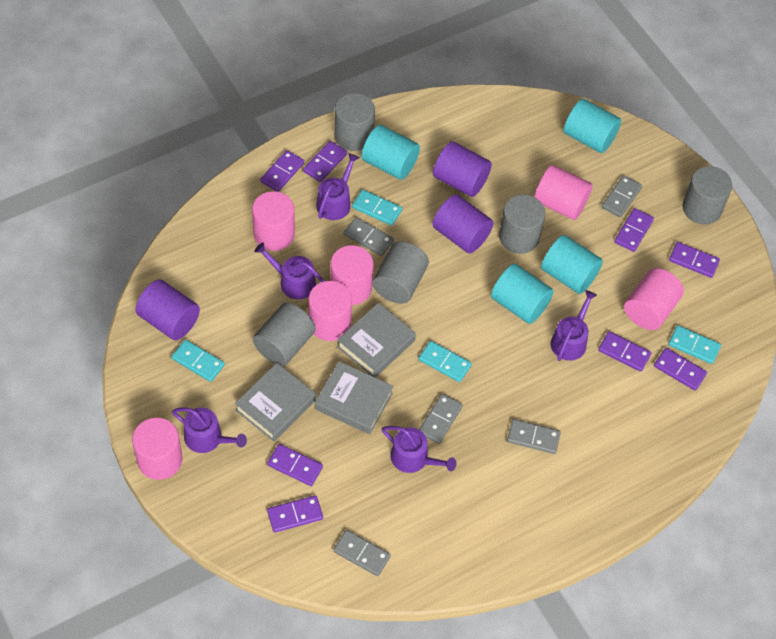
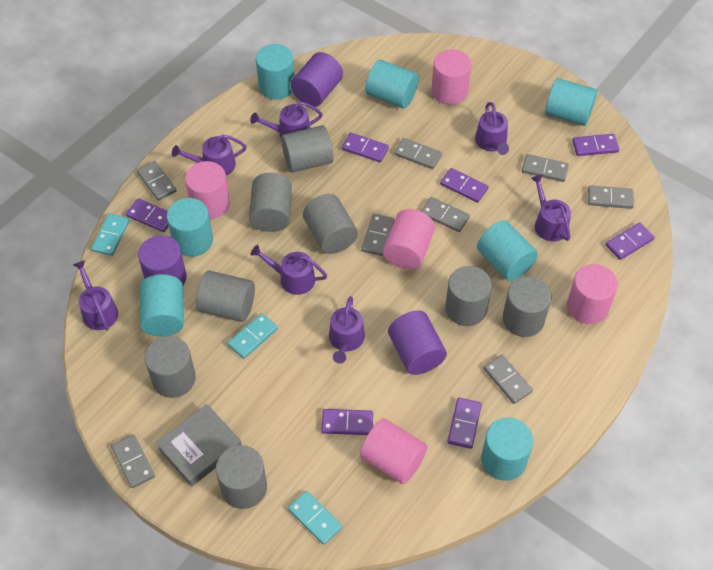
grey book: 3 -> 1
grey cylinder: 5 -> 8
grey domino: 5 -> 8
pink cylinder: 6 -> 5
purple domino: 8 -> 7
purple watering can: 5 -> 7
turquoise cylinder: 4 -> 7
turquoise domino: 4 -> 3

